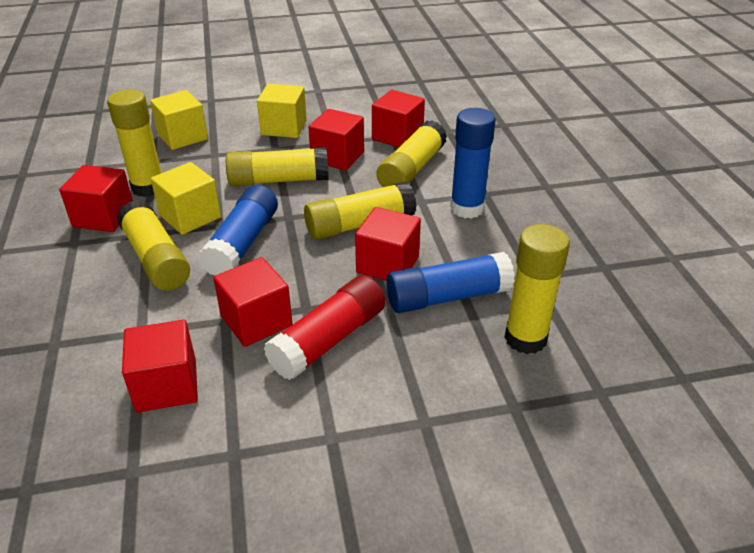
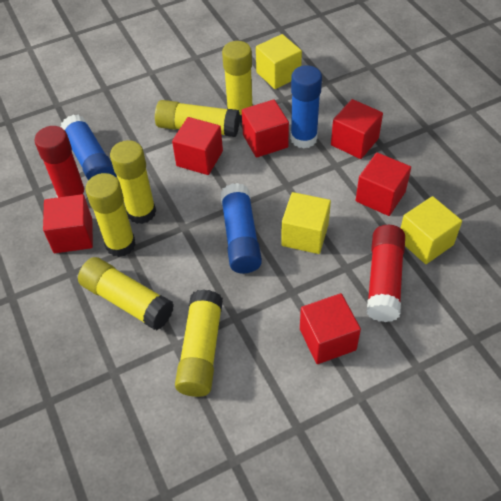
red glue stick: 1 -> 2

